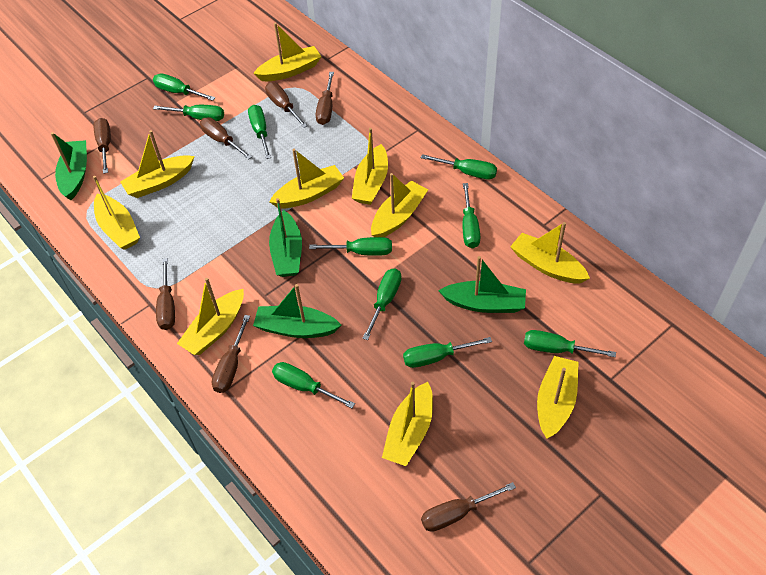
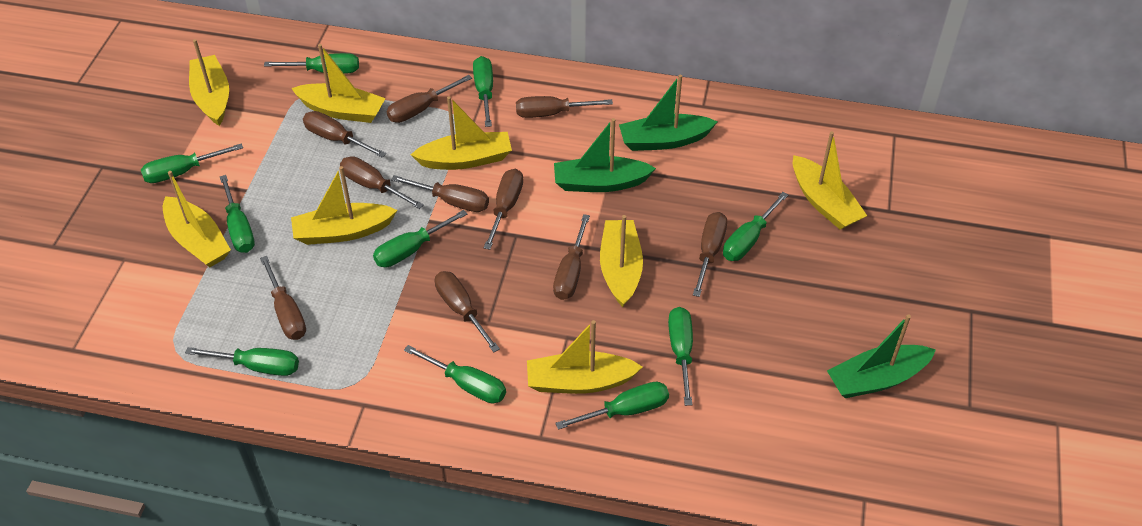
brown screwdriver: 7 -> 10
green boat: 4 -> 3
yellow boat: 10 -> 8

